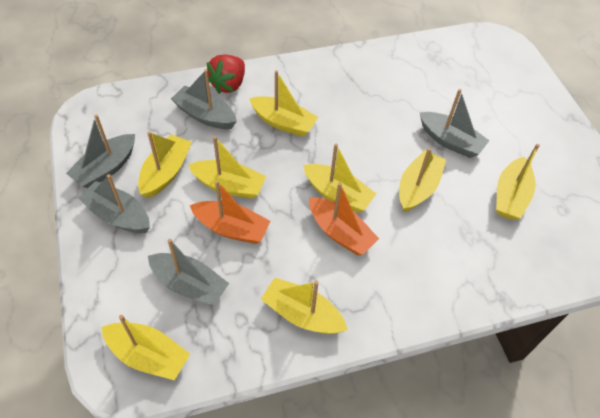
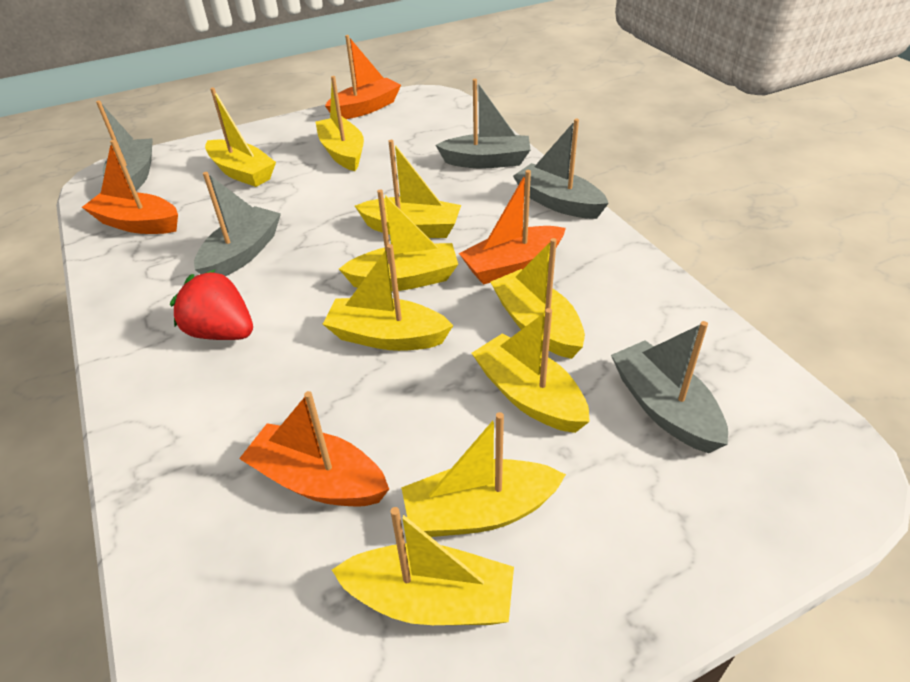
orange boat: 2 -> 4
yellow boat: 8 -> 9

